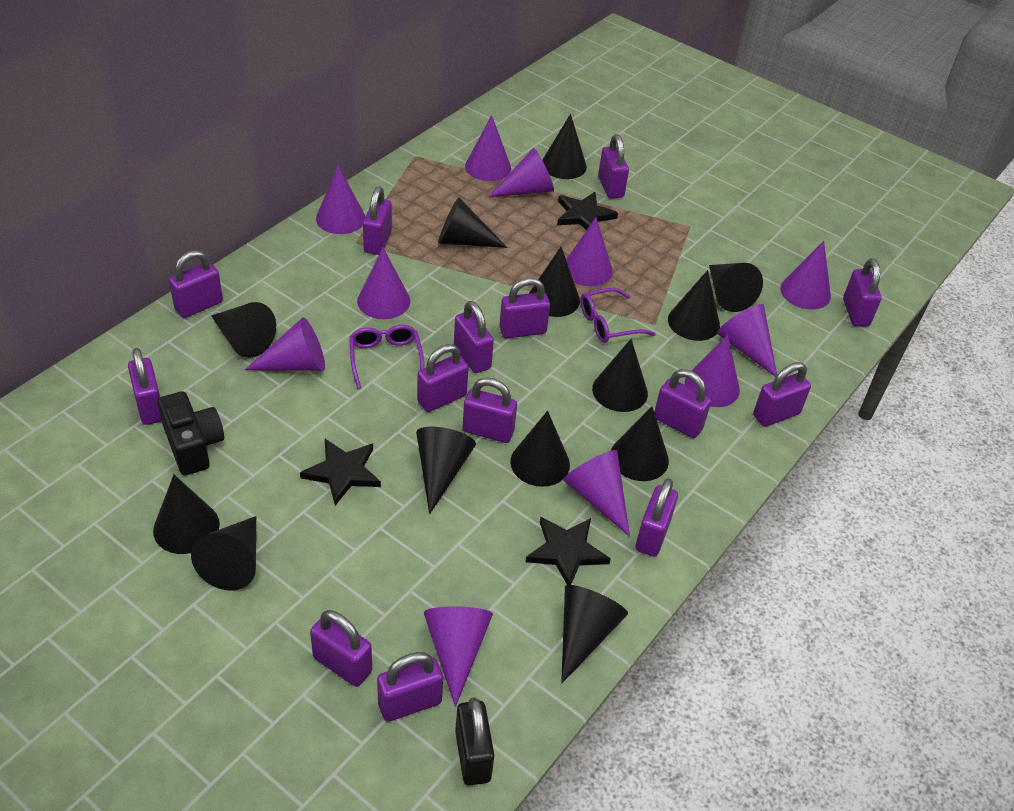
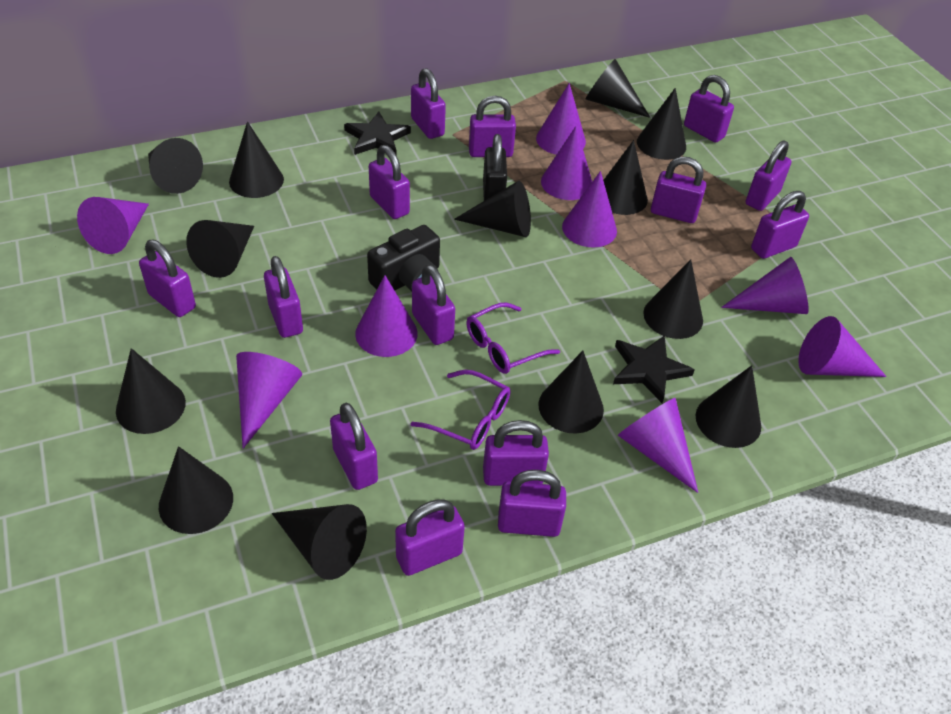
black star: 3 -> 2
purple cone: 11 -> 9

